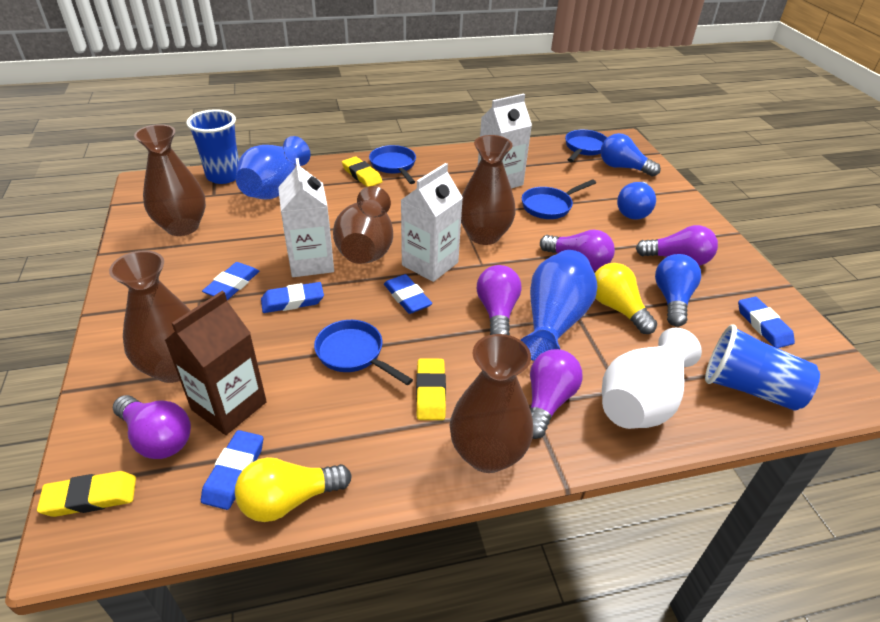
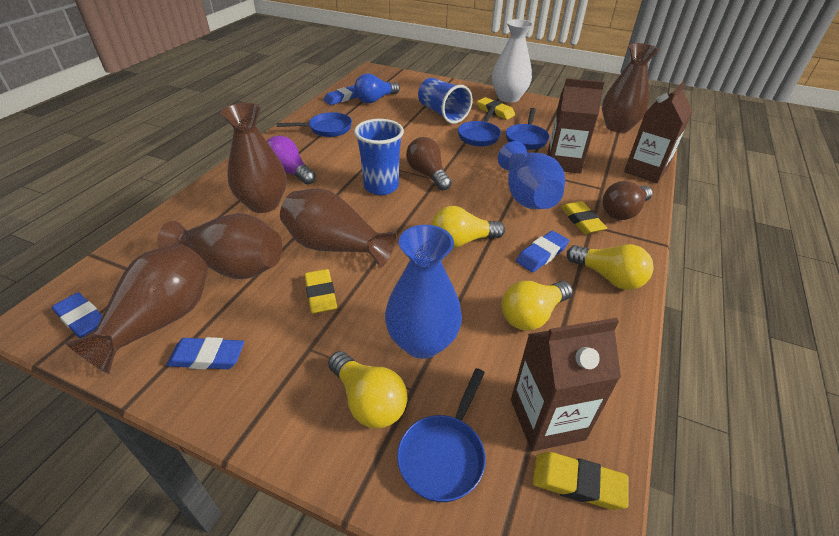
blue eraser: 5 -> 4
blue light bulb: 3 -> 1
brown carton: 1 -> 3
brown light bulb: 0 -> 2
purple light bulb: 5 -> 1
white carton: 3 -> 0
yellow eraser: 3 -> 4
yellow light bulb: 2 -> 4

